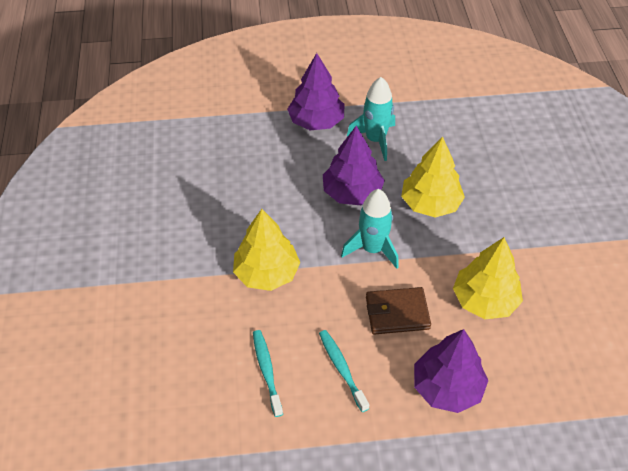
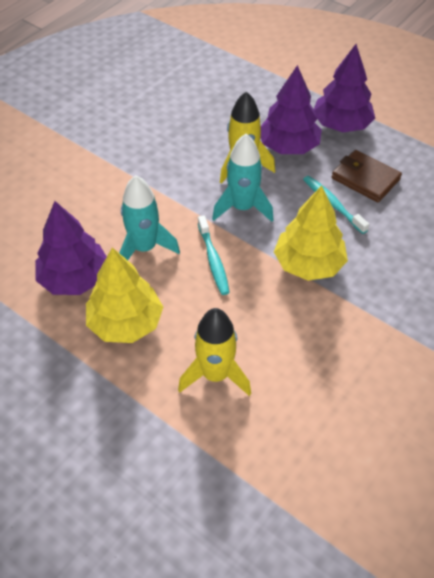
yellow rocket: 0 -> 2
yellow tree: 3 -> 2

